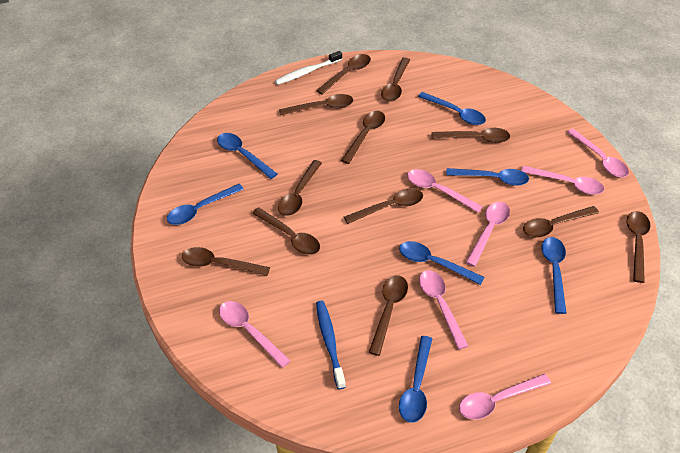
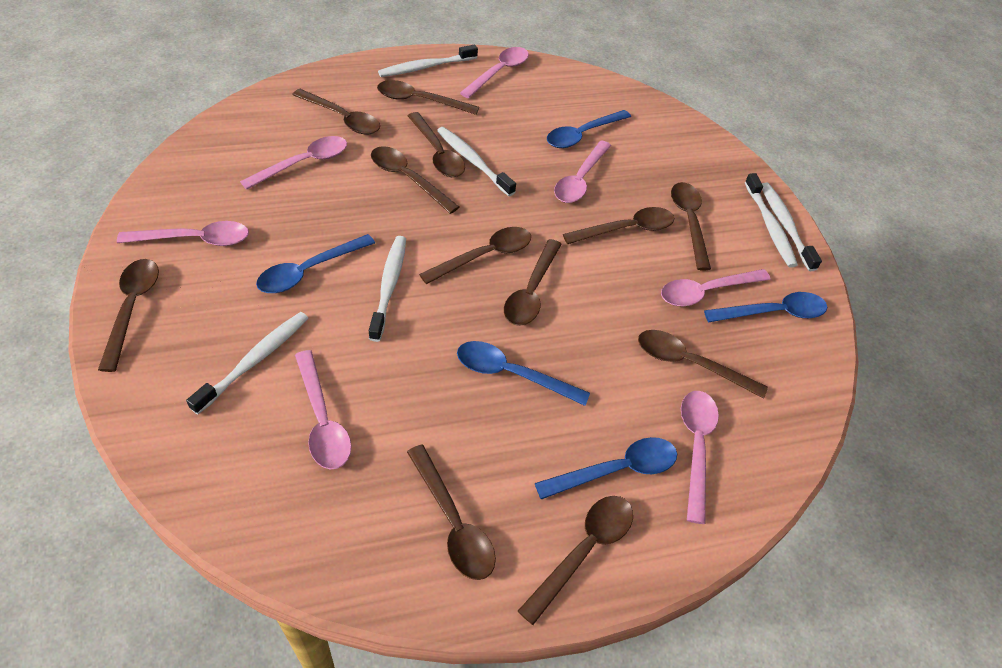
blue spoon: 7 -> 5
blue toothbrush: 1 -> 0
white toothbrush: 1 -> 6

